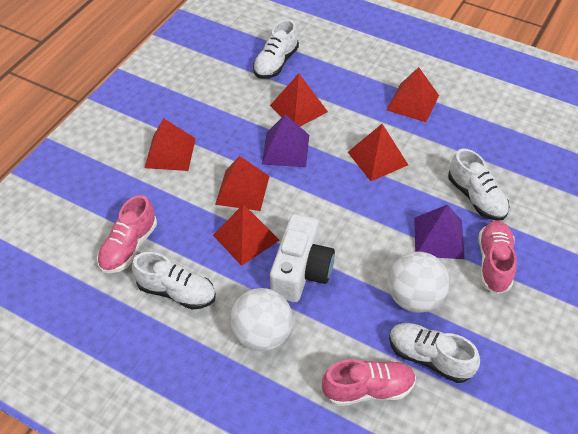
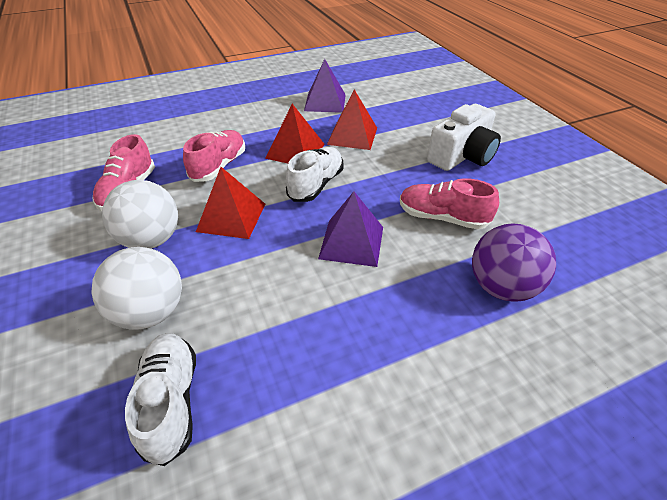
purple ball: 0 -> 1
red pyramid: 6 -> 3
white shoe: 4 -> 2

